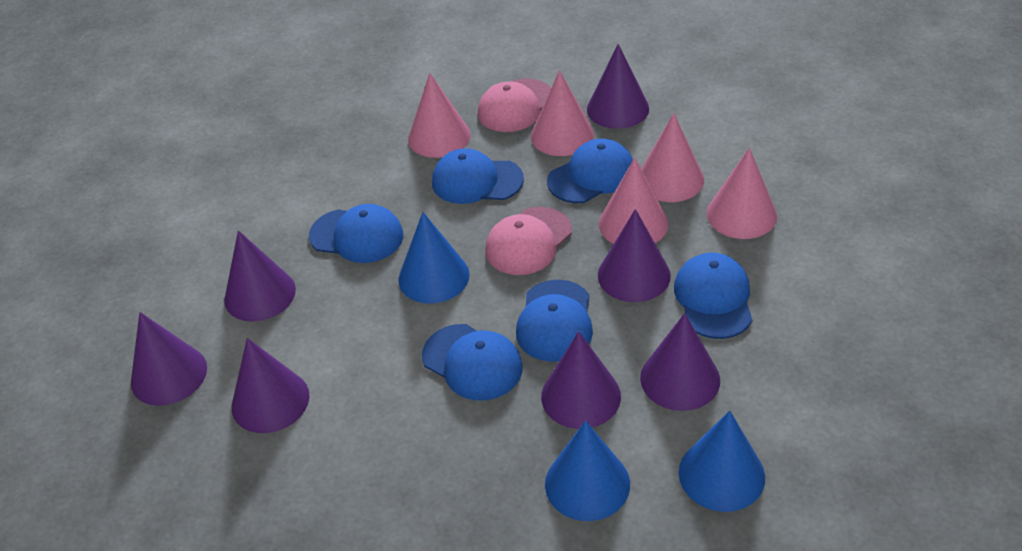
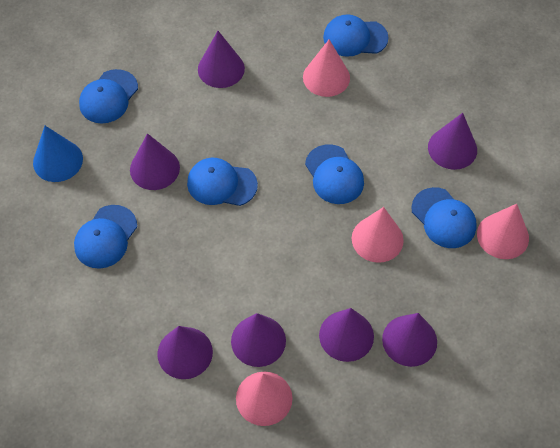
blue cone: 3 -> 1
pink cap: 2 -> 0
pink cone: 5 -> 4

